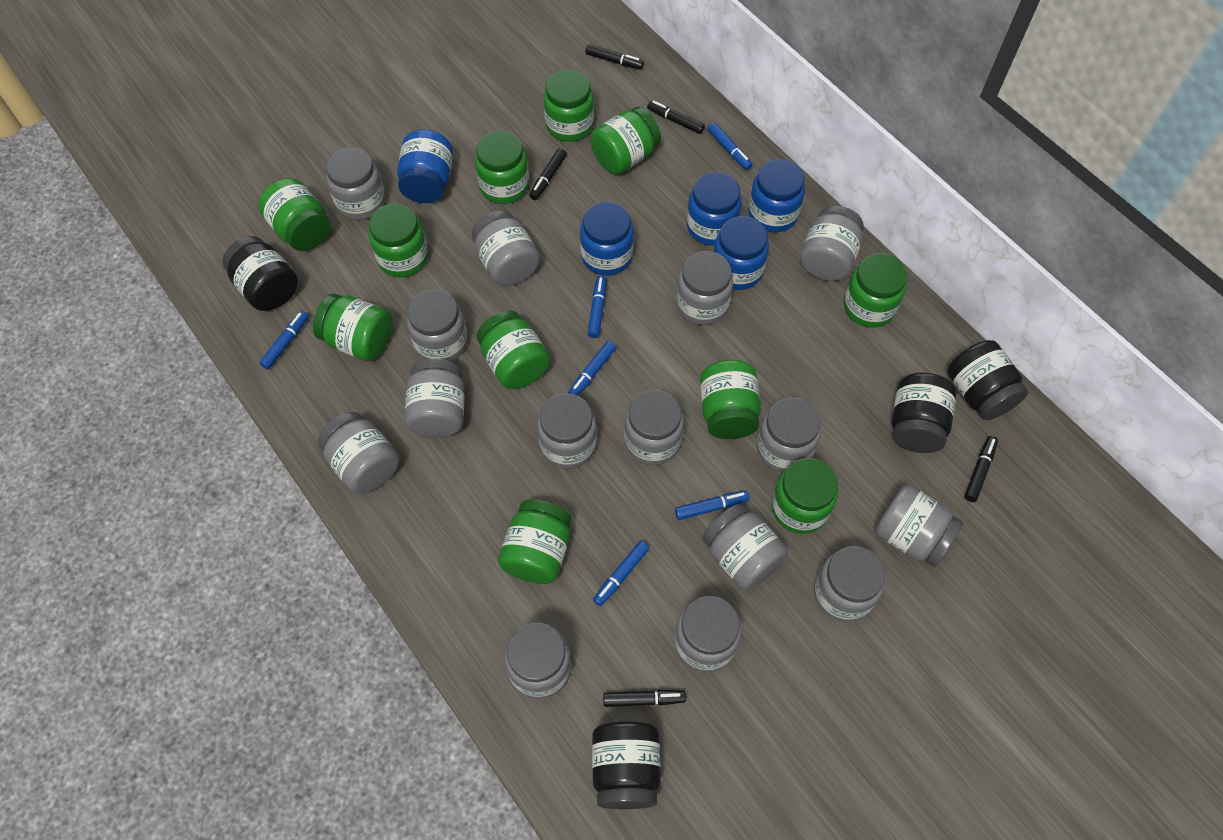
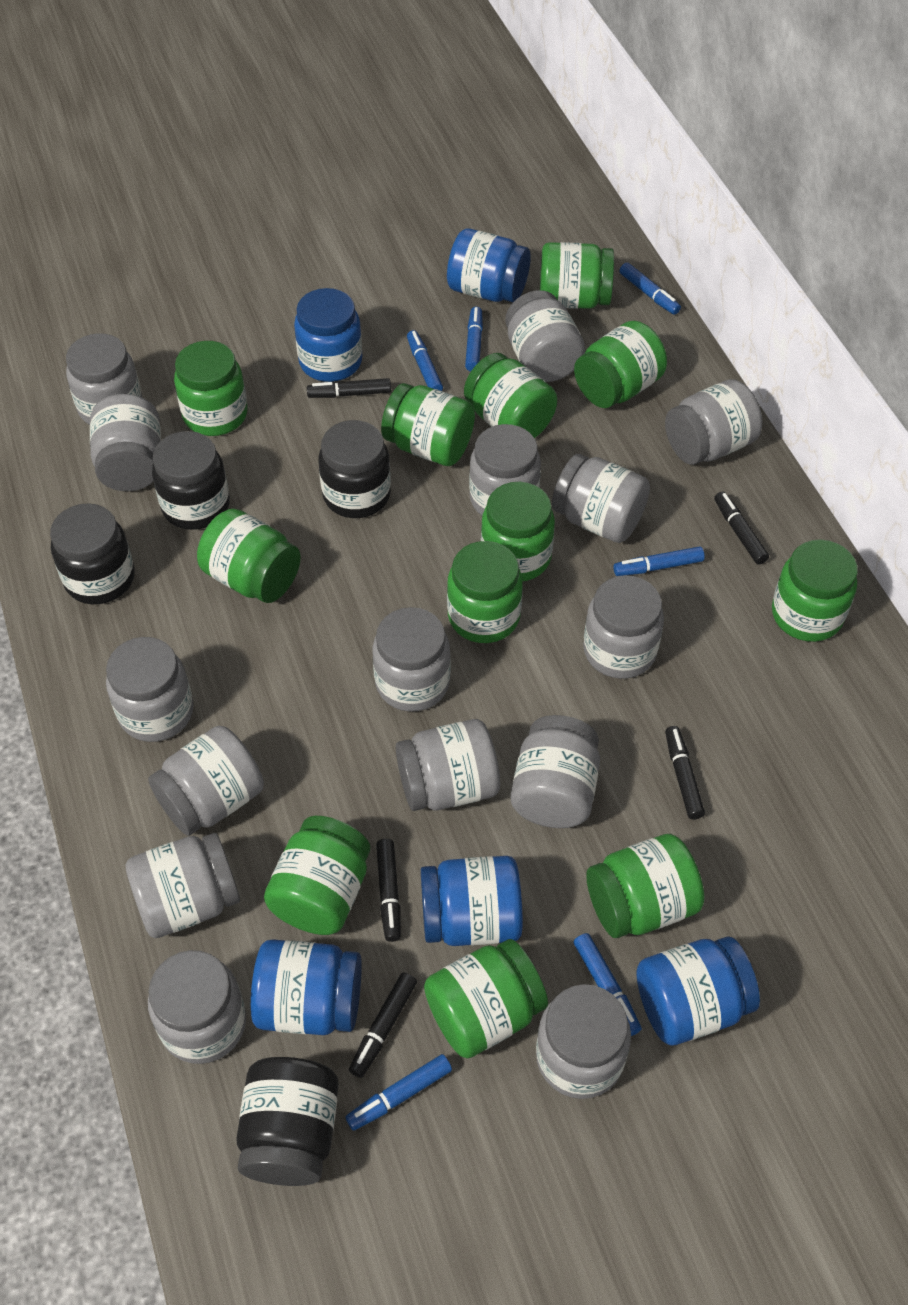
green jar: 11 -> 12

